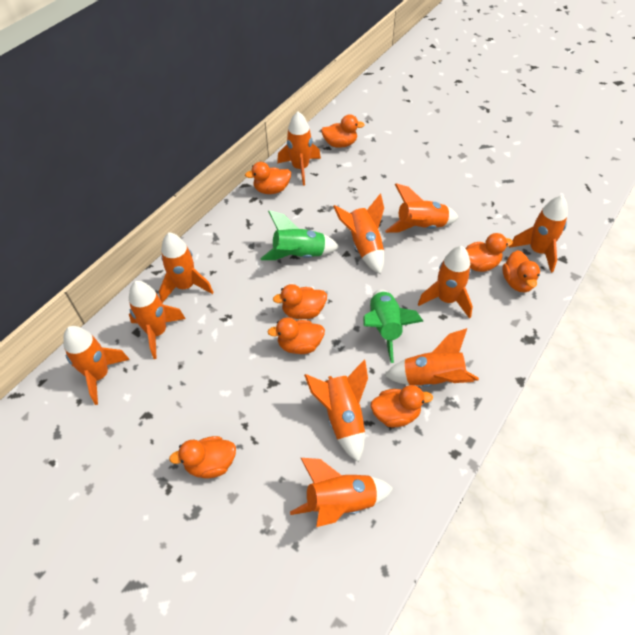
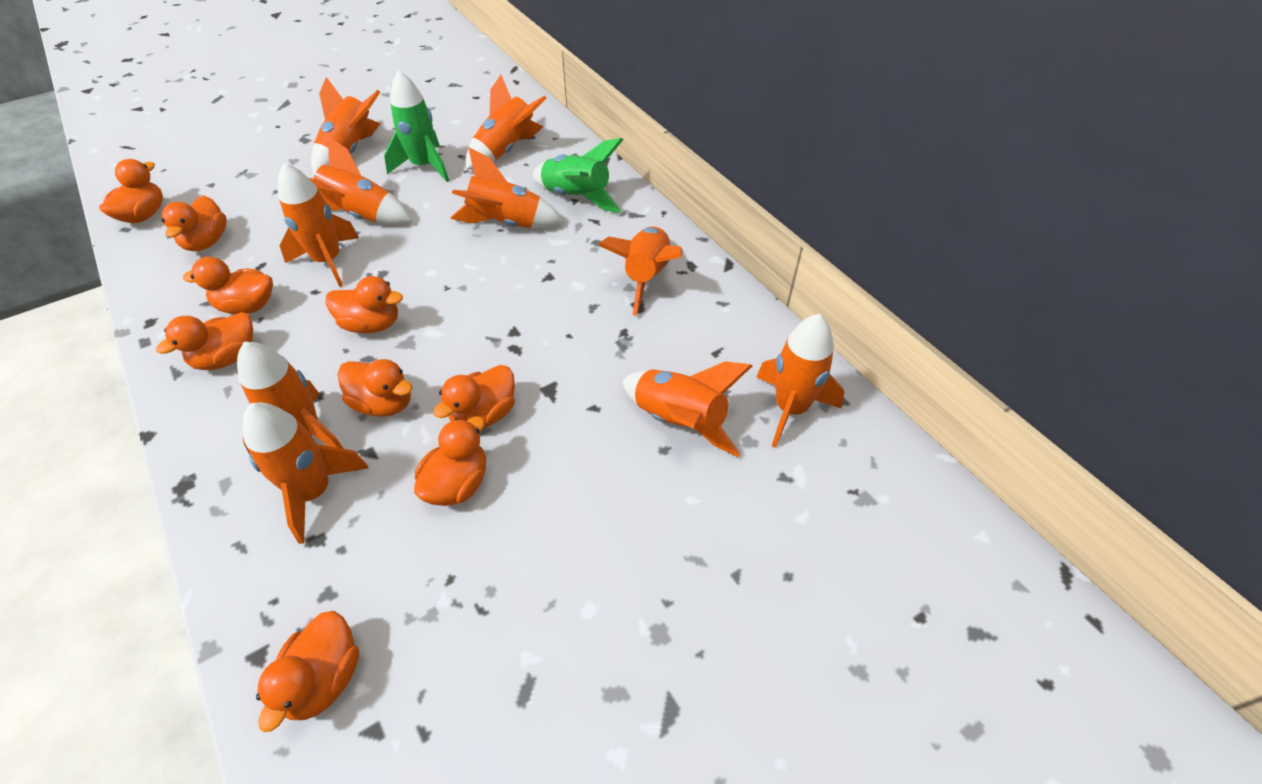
orange duck: 8 -> 9
orange rocket: 11 -> 10

